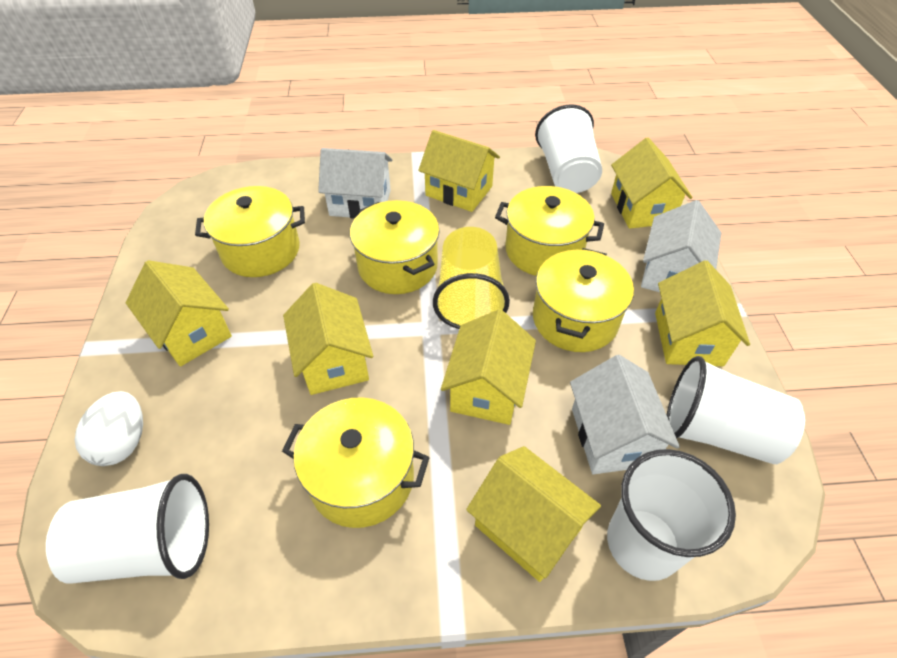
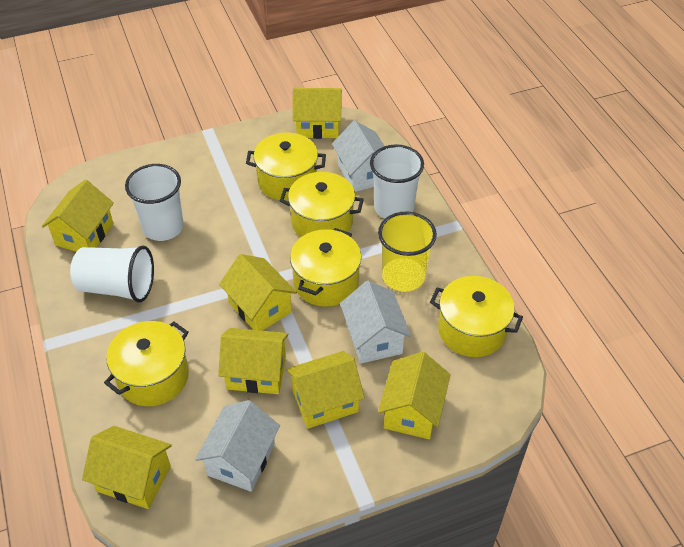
white cup: 4 -> 3
white egg: 1 -> 0

